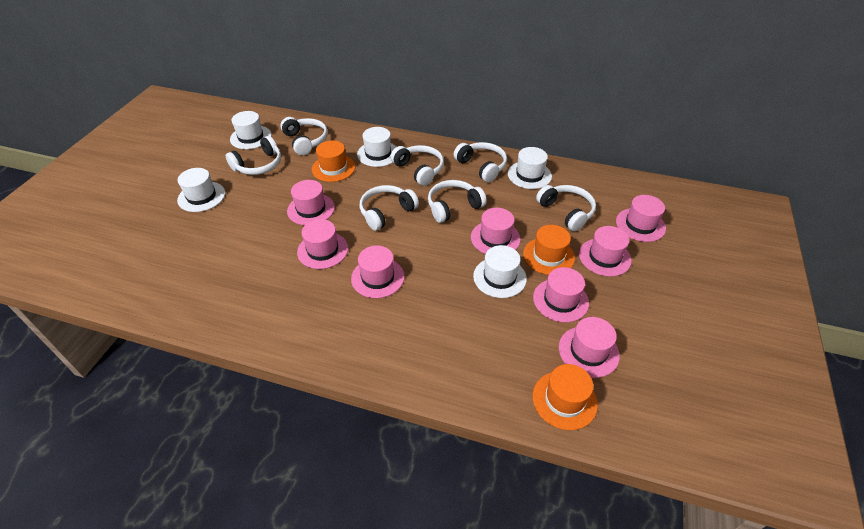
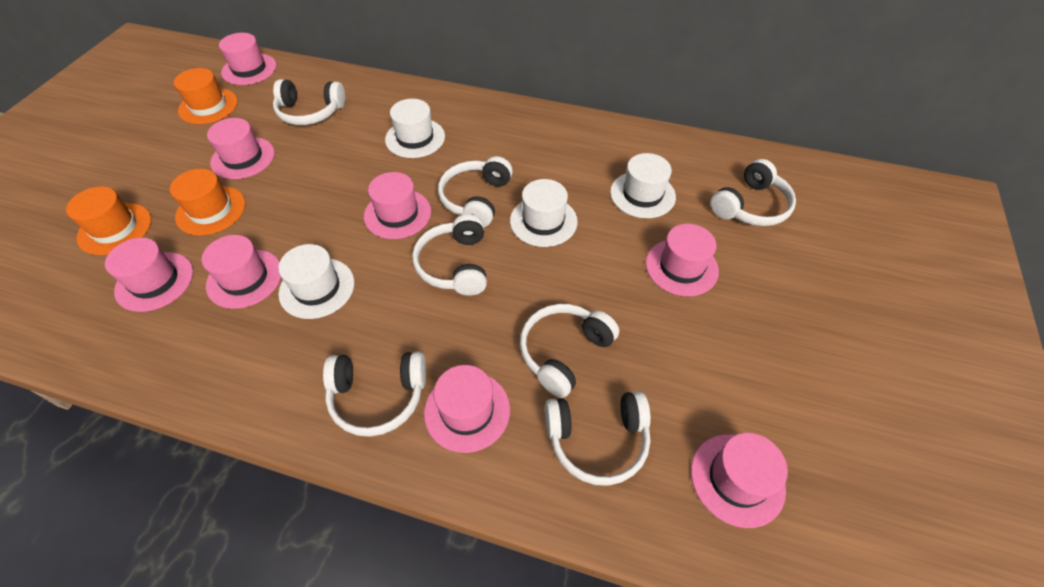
white hat: 5 -> 4

